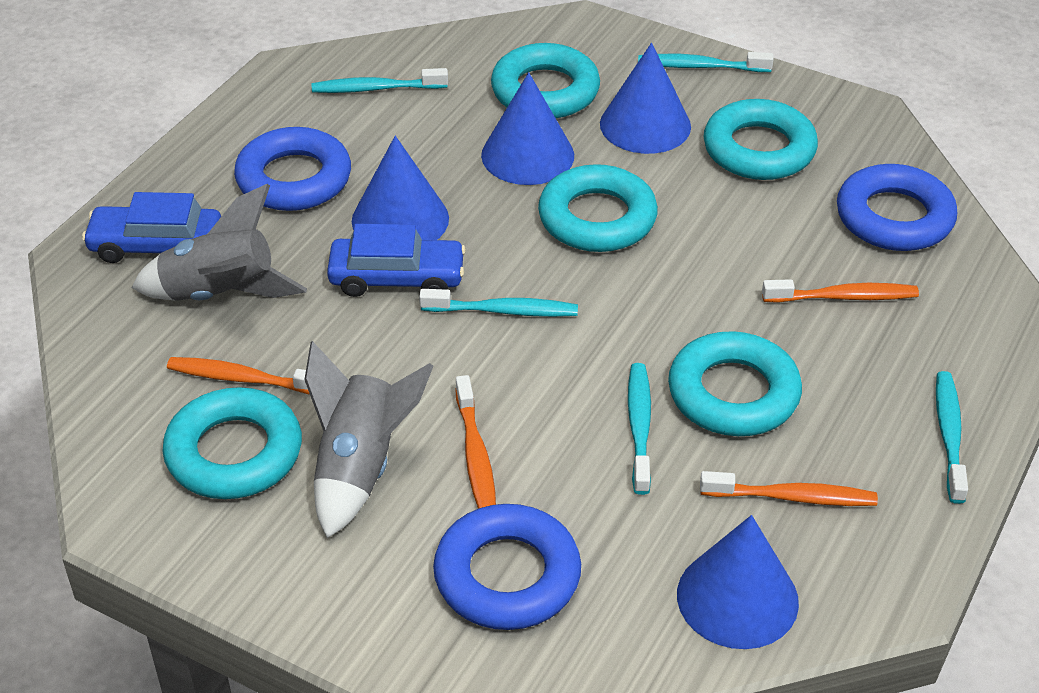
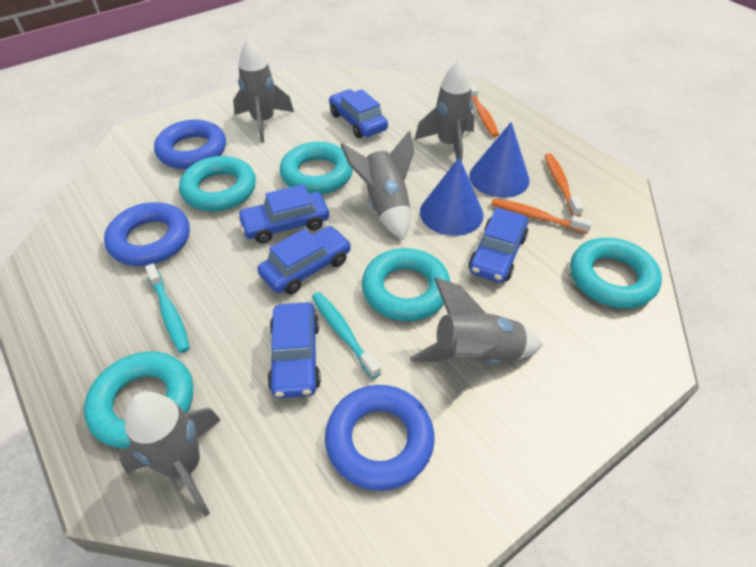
blue car: 2 -> 5
blue cone: 4 -> 2
grey rocket: 2 -> 5
orange toothbrush: 4 -> 3
turquoise toothbrush: 5 -> 2

